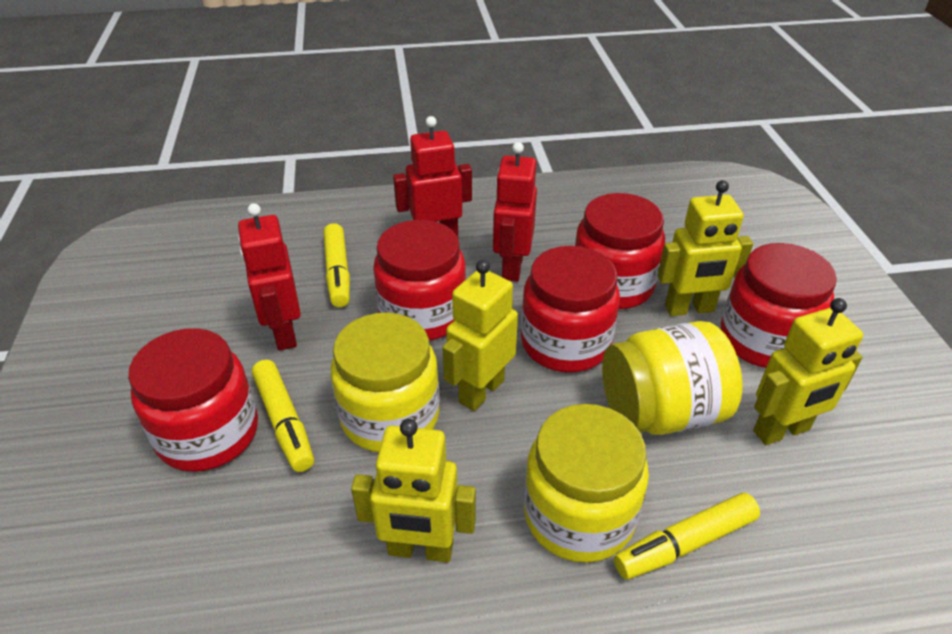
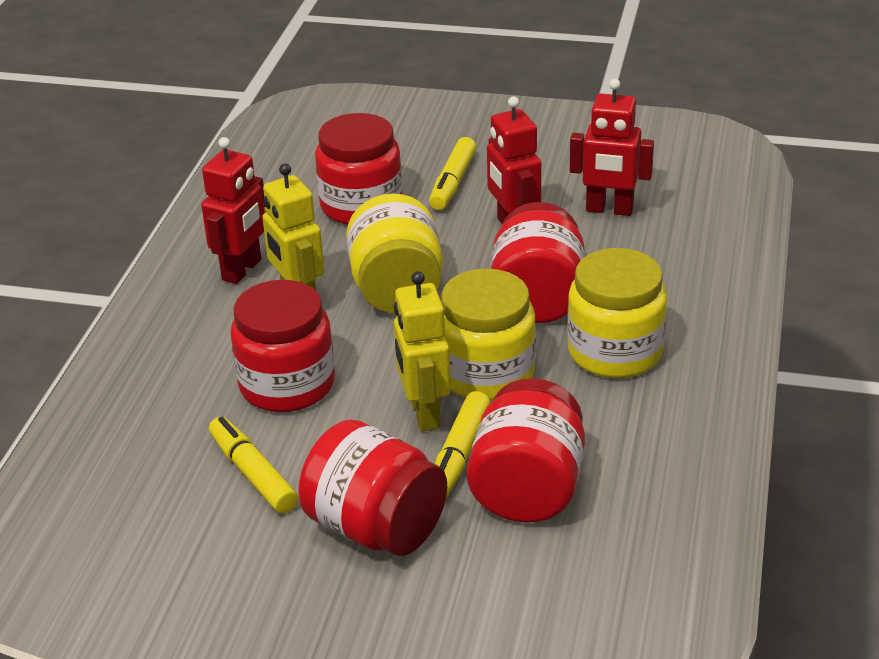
yellow robot: 4 -> 2

